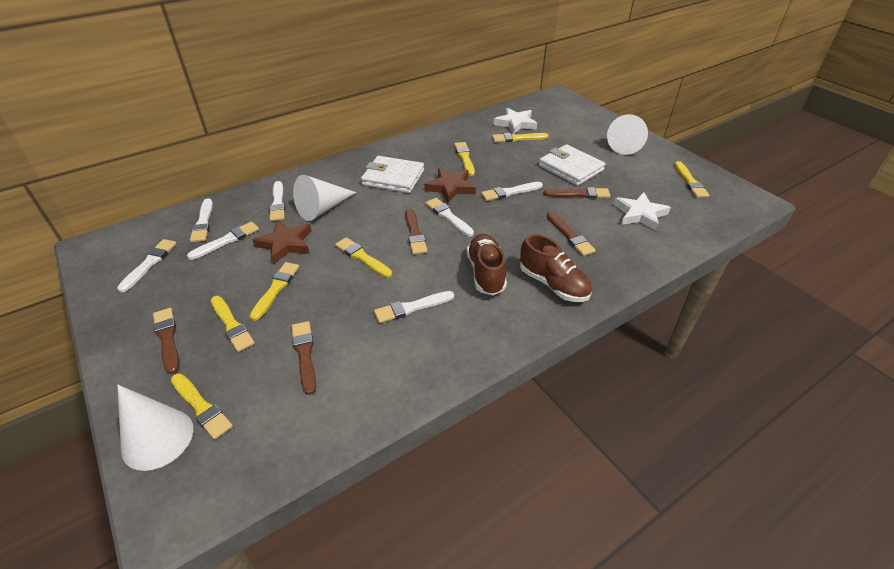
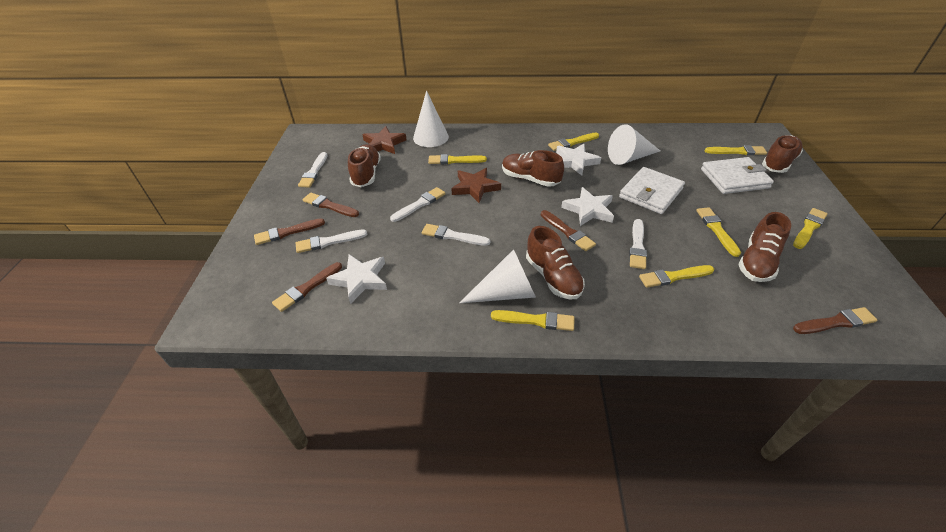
brown shoe: 2 -> 5
white brush: 7 -> 5
white star: 2 -> 3

